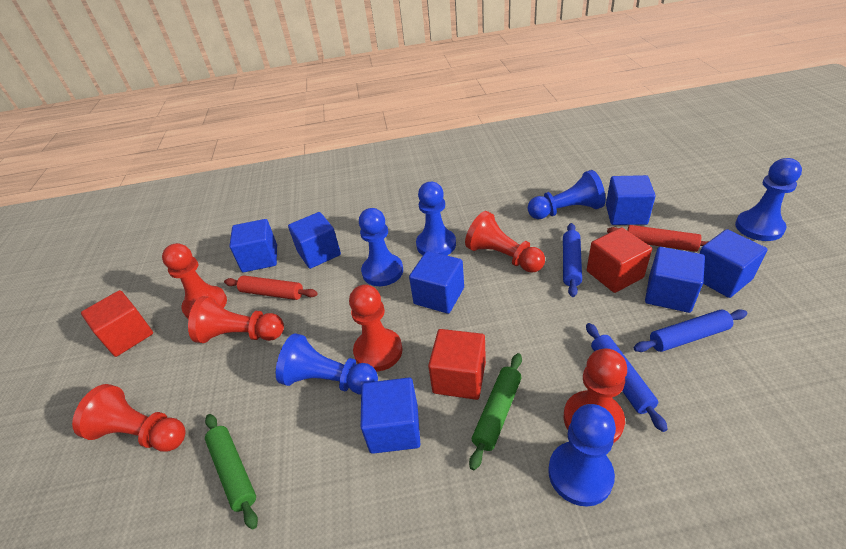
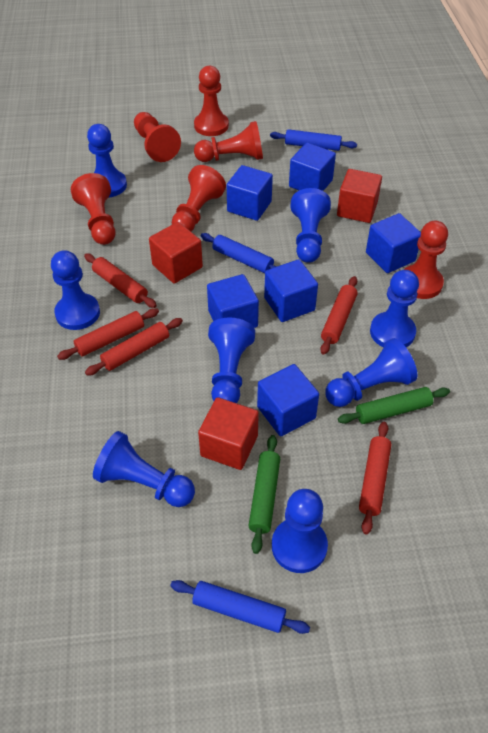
blue cube: 7 -> 6
blue pawn: 6 -> 8
red rolling pin: 2 -> 5

